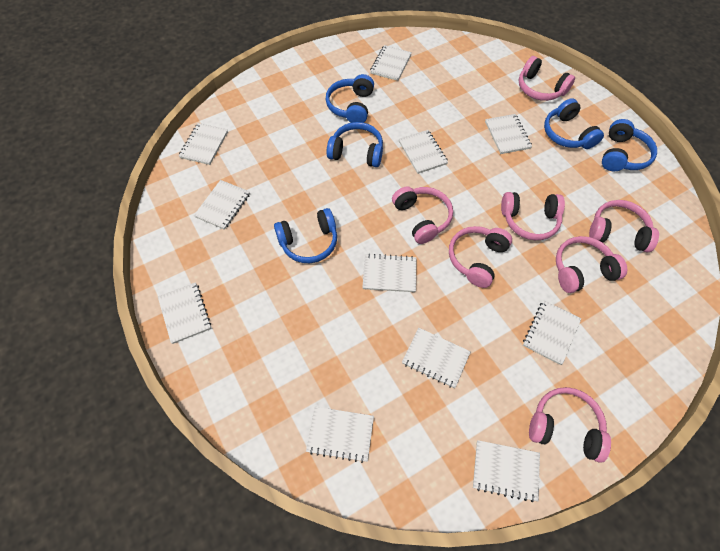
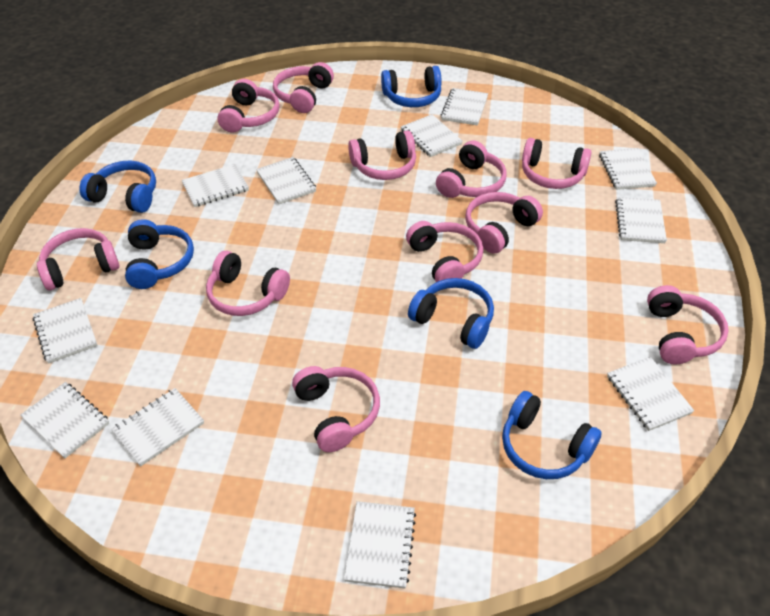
pink headphones: 7 -> 11

